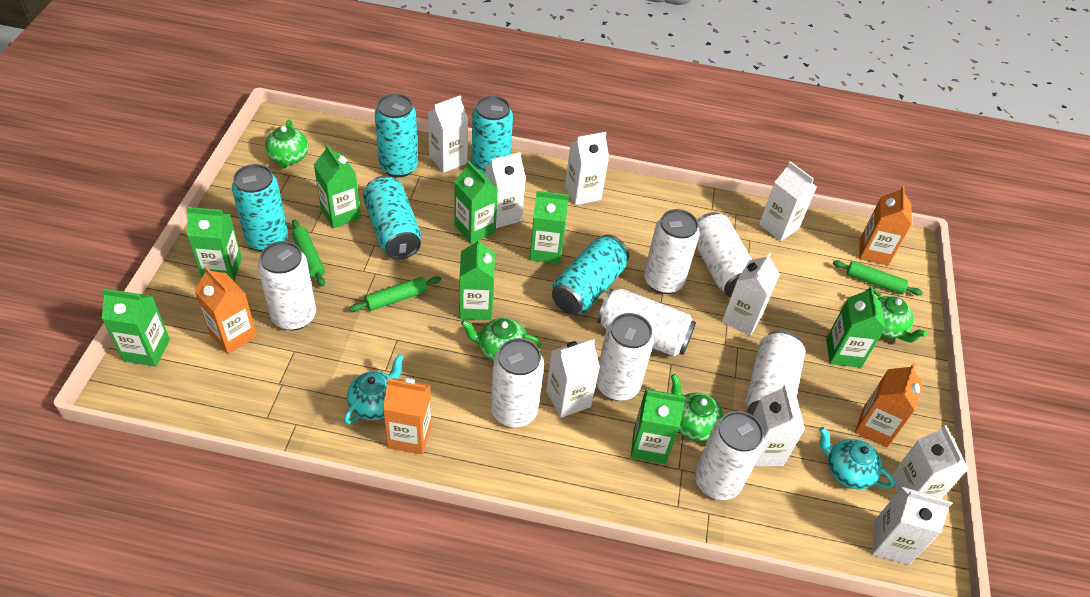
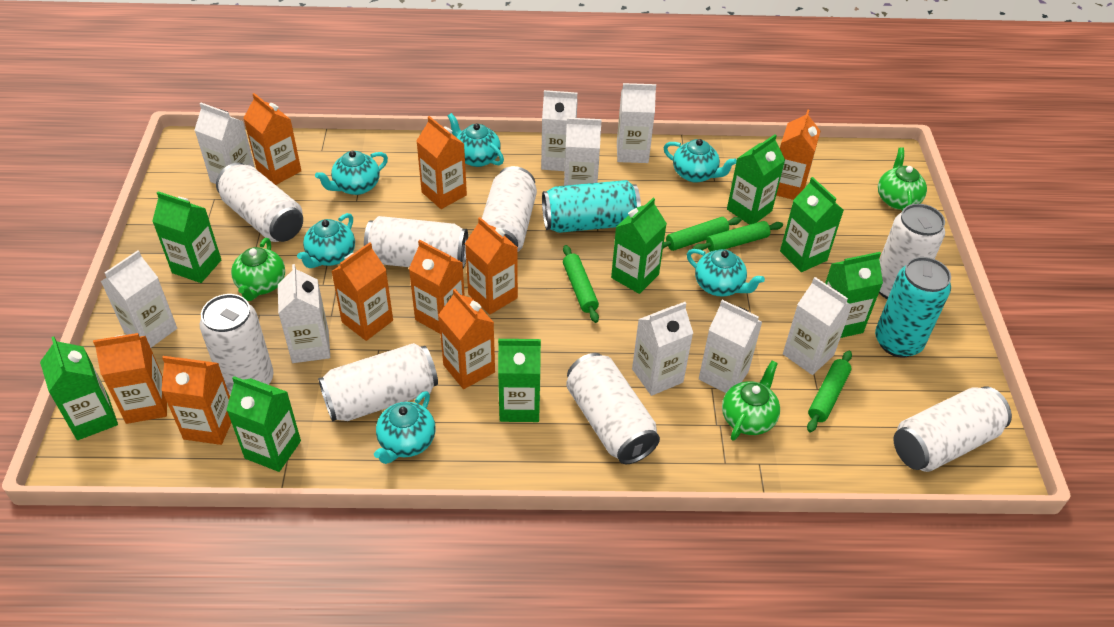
green rolling pin: 3 -> 4
green teapot: 4 -> 3
orange carton: 4 -> 9
turquoise can: 5 -> 2
turquoise teapot: 2 -> 6

